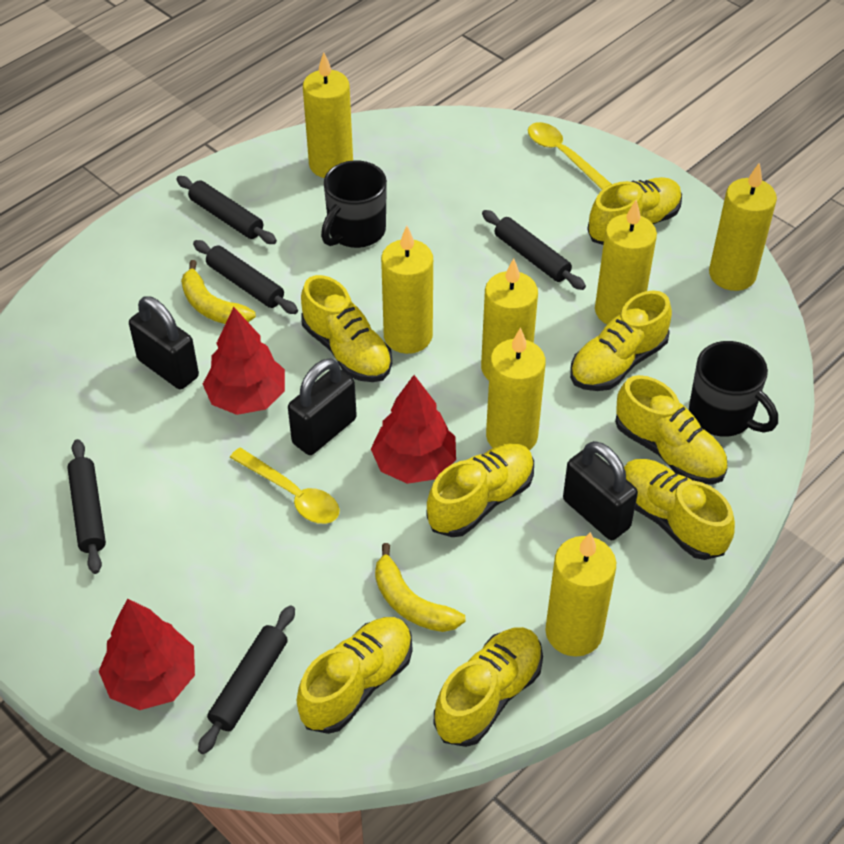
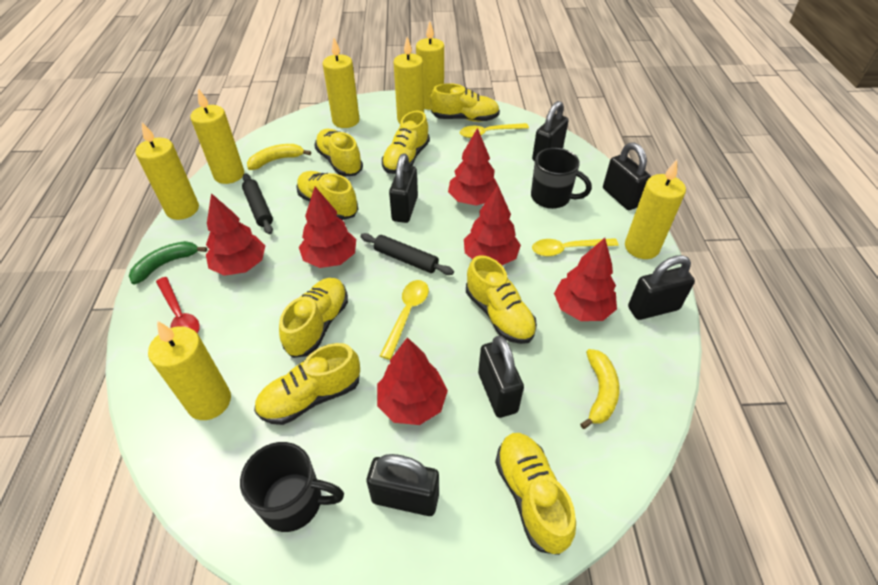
black padlock: 3 -> 6
black rolling pin: 5 -> 2
green banana: 0 -> 1
red spoon: 0 -> 1
red tree: 3 -> 6
yellow spoon: 2 -> 3

